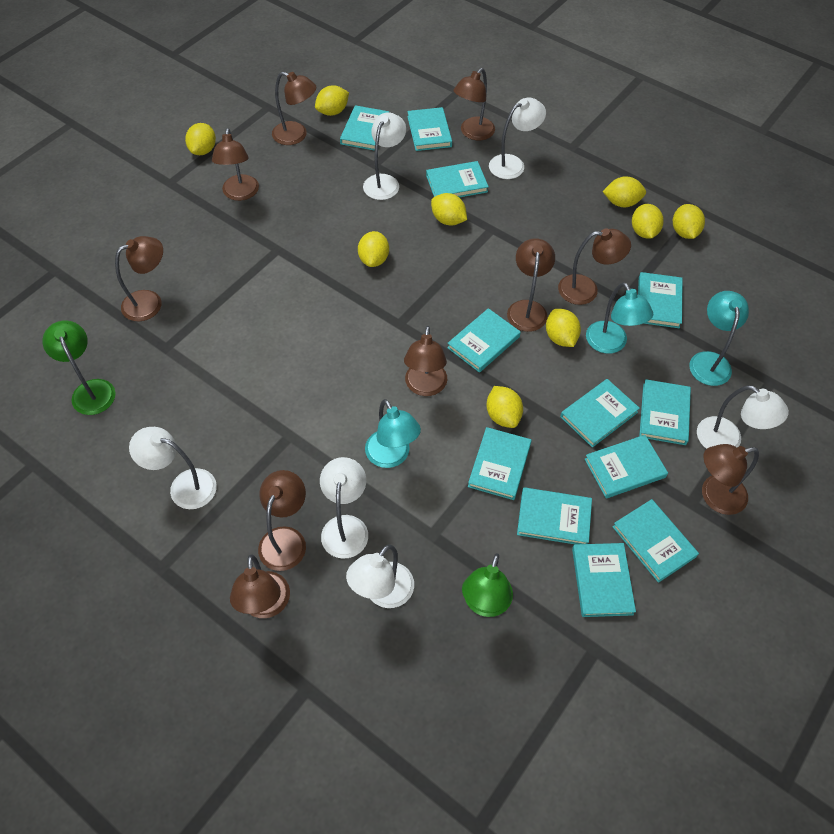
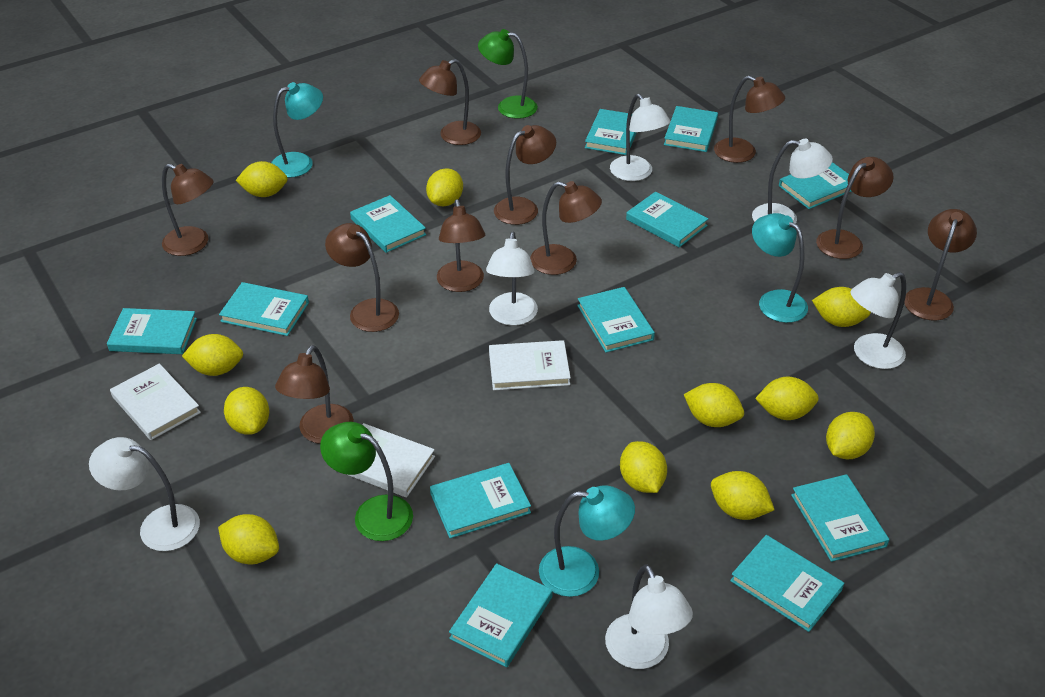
white book: 0 -> 3
yellow lemon: 9 -> 11

